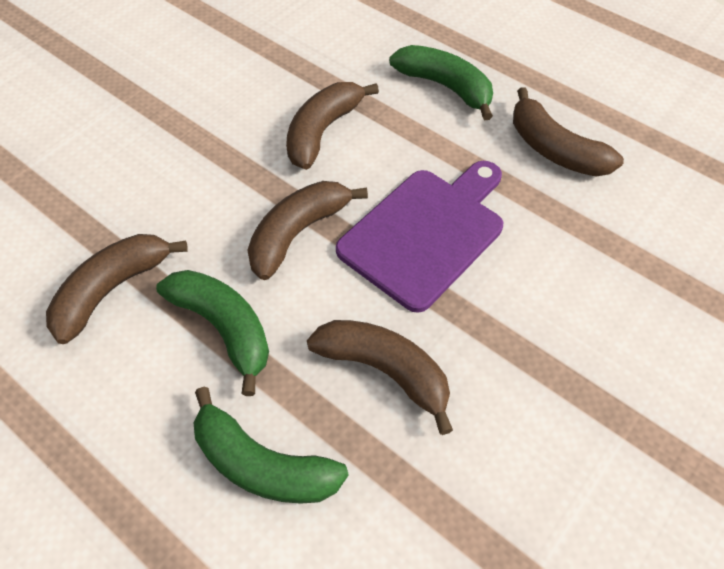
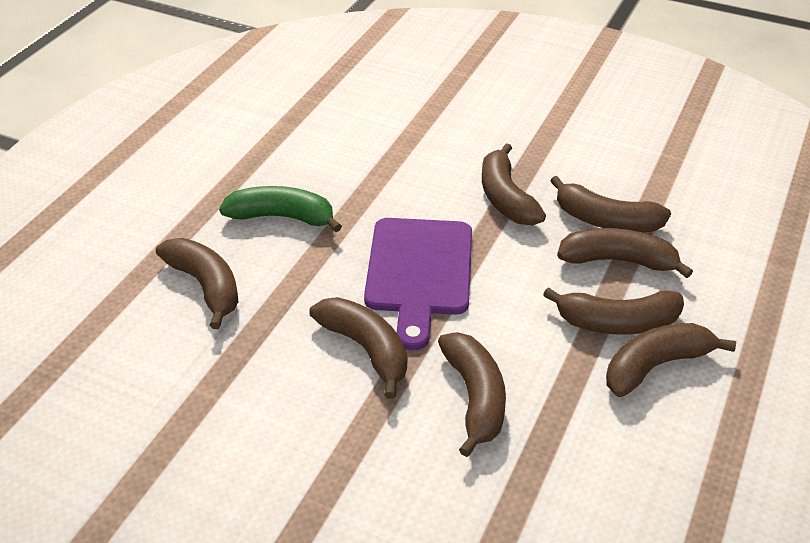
brown banana: 5 -> 8
green banana: 3 -> 1

